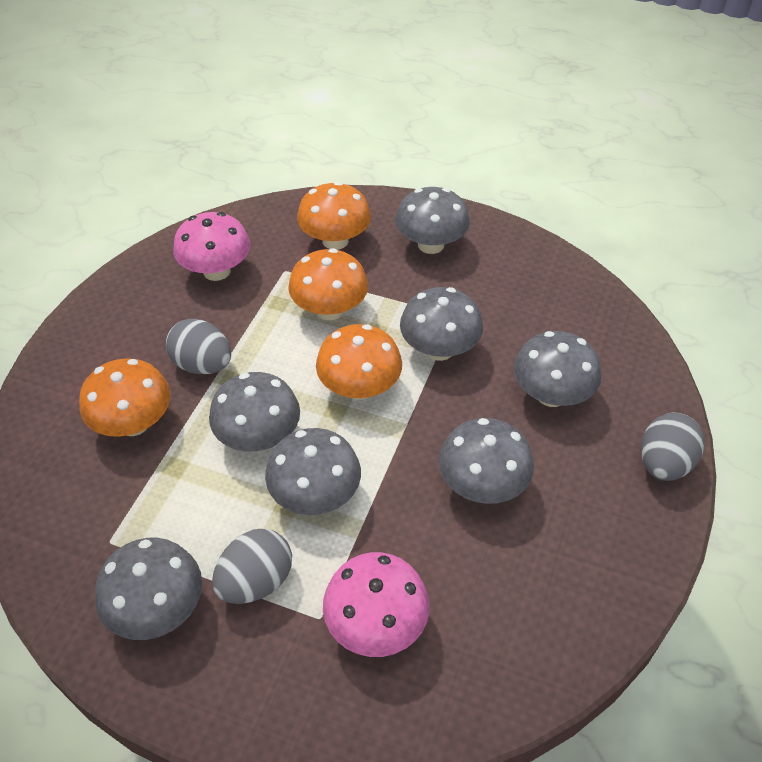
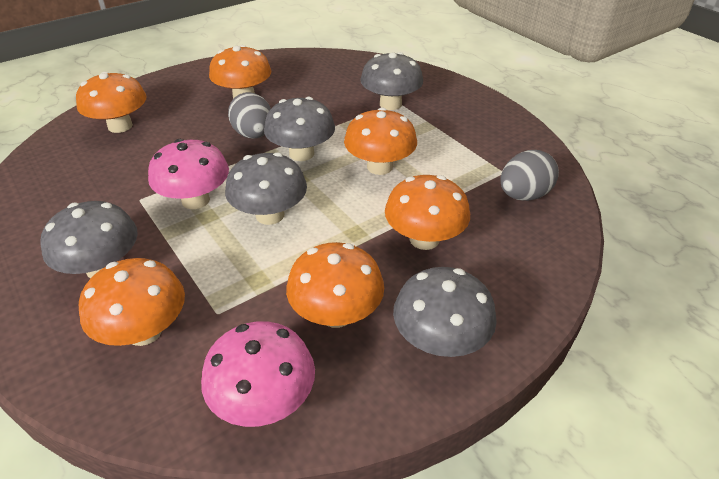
grey egg: 3 -> 2
grey mushroom: 7 -> 5
orange mushroom: 4 -> 6

